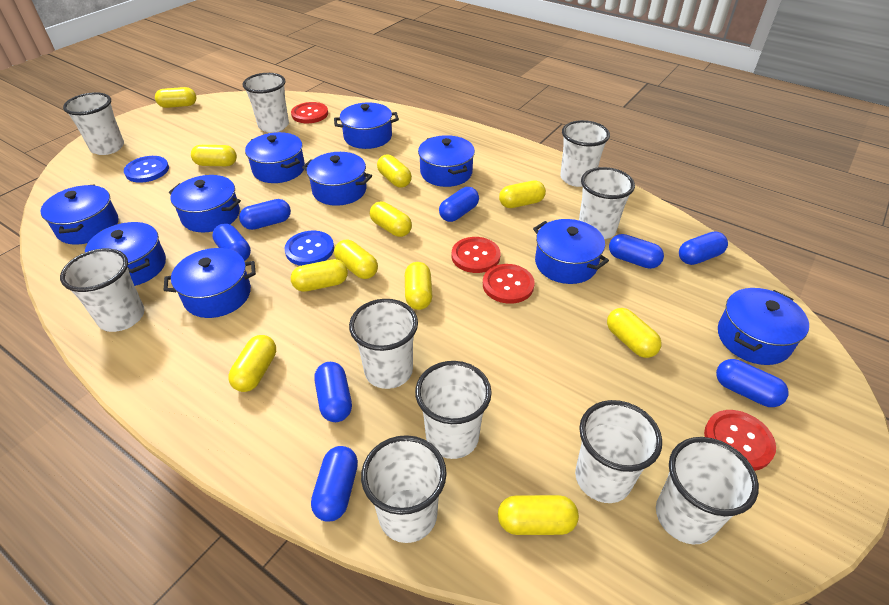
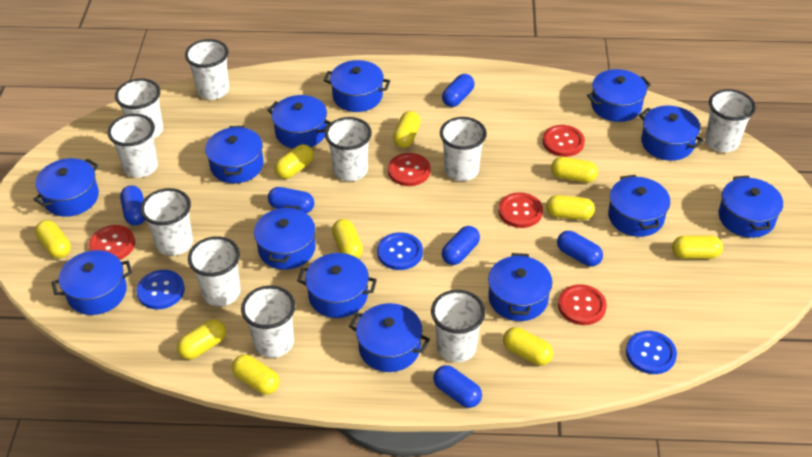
blue button: 2 -> 3
blue capsule: 8 -> 6
blue pot: 10 -> 13
red button: 4 -> 5
yellow capsule: 11 -> 10

